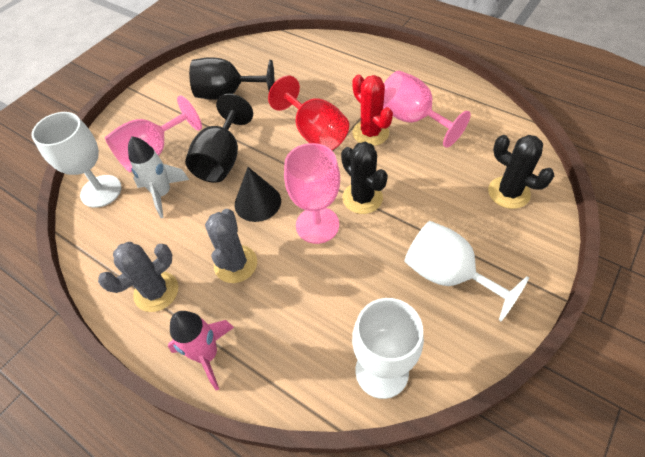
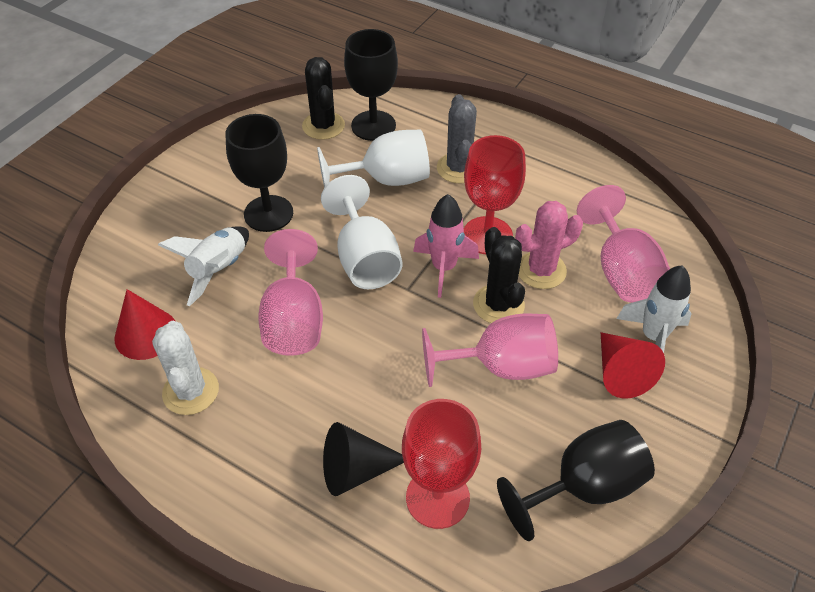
black goblet: 2 -> 3
grey cactus: 2 -> 1
pink cactus: 0 -> 1
red cactus: 1 -> 0
red cone: 0 -> 2
red goblet: 1 -> 2
white cactus: 0 -> 1
white goblet: 3 -> 2
white rocket: 1 -> 2

